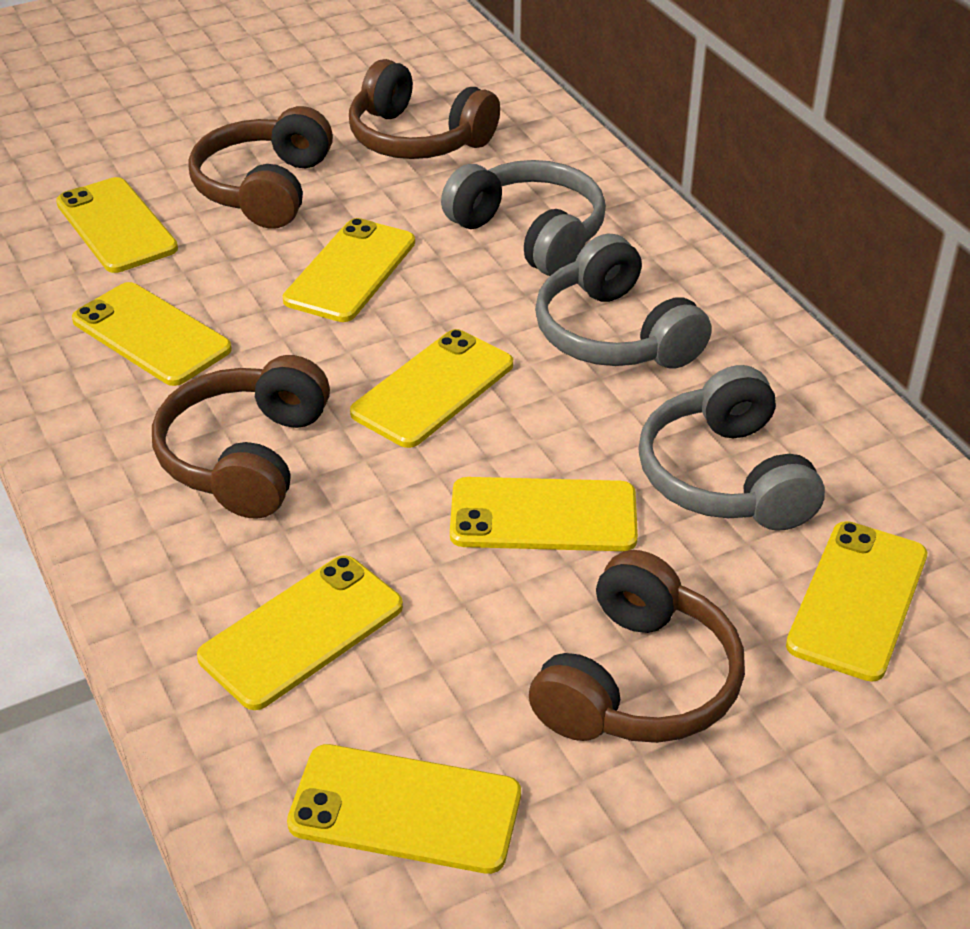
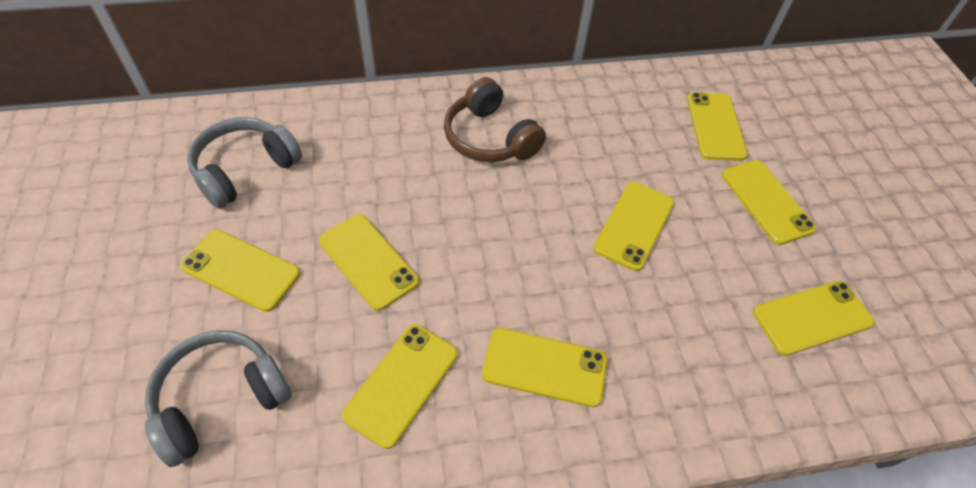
brown headphones: 4 -> 1
grey headphones: 3 -> 2

